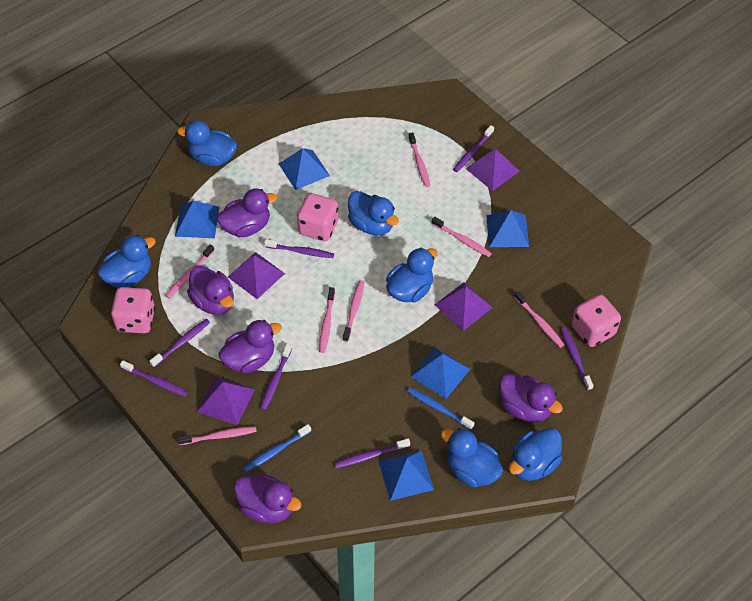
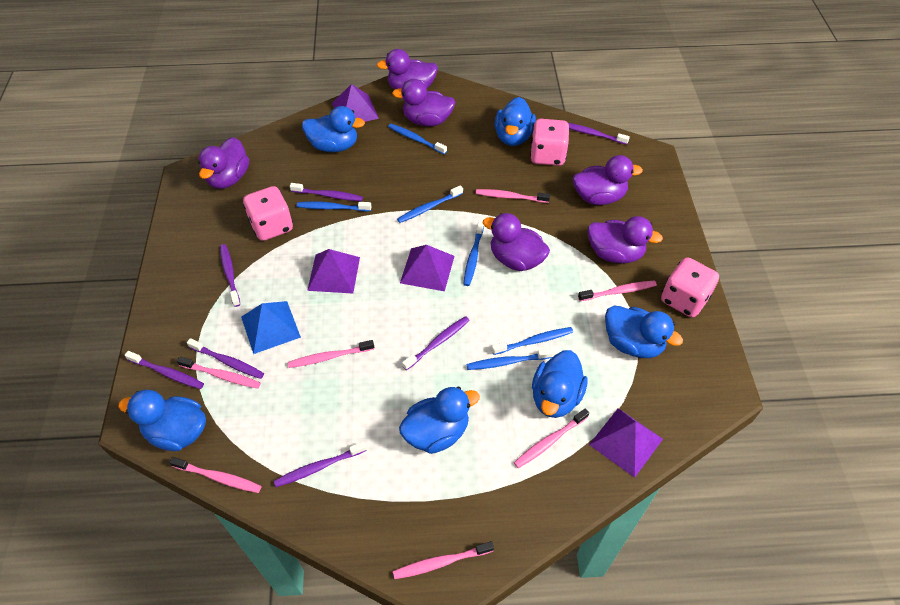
blue pyramid: 5 -> 1
blue toothbrush: 2 -> 6
purple duck: 5 -> 6

